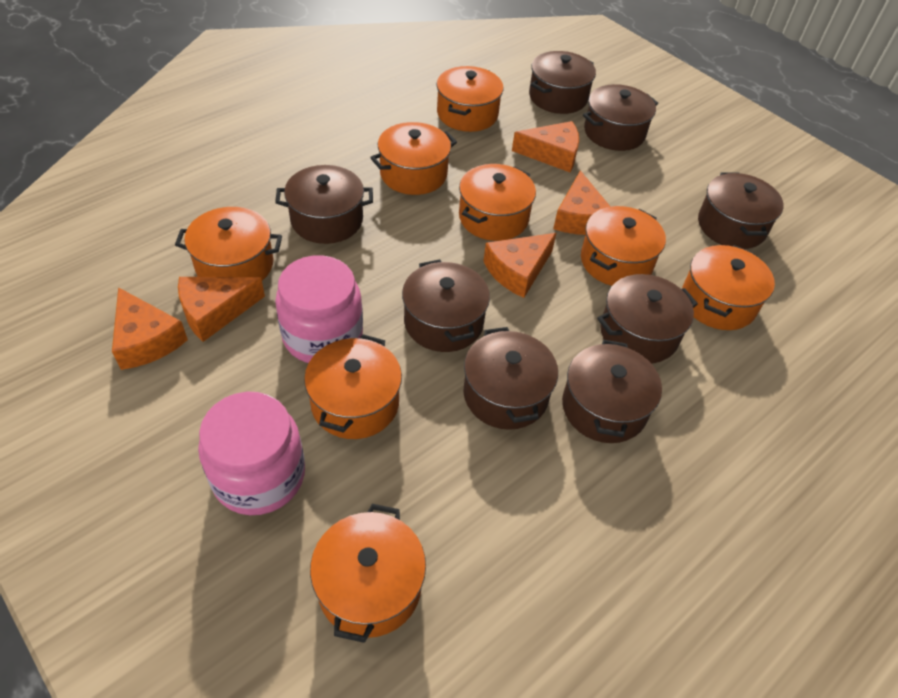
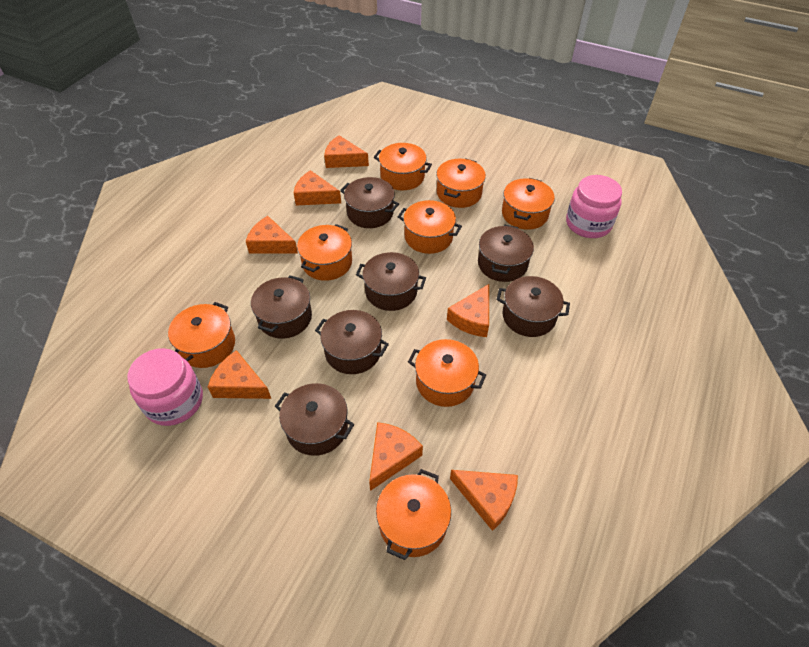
brown pot: 8 -> 7
orange cheese: 5 -> 7

